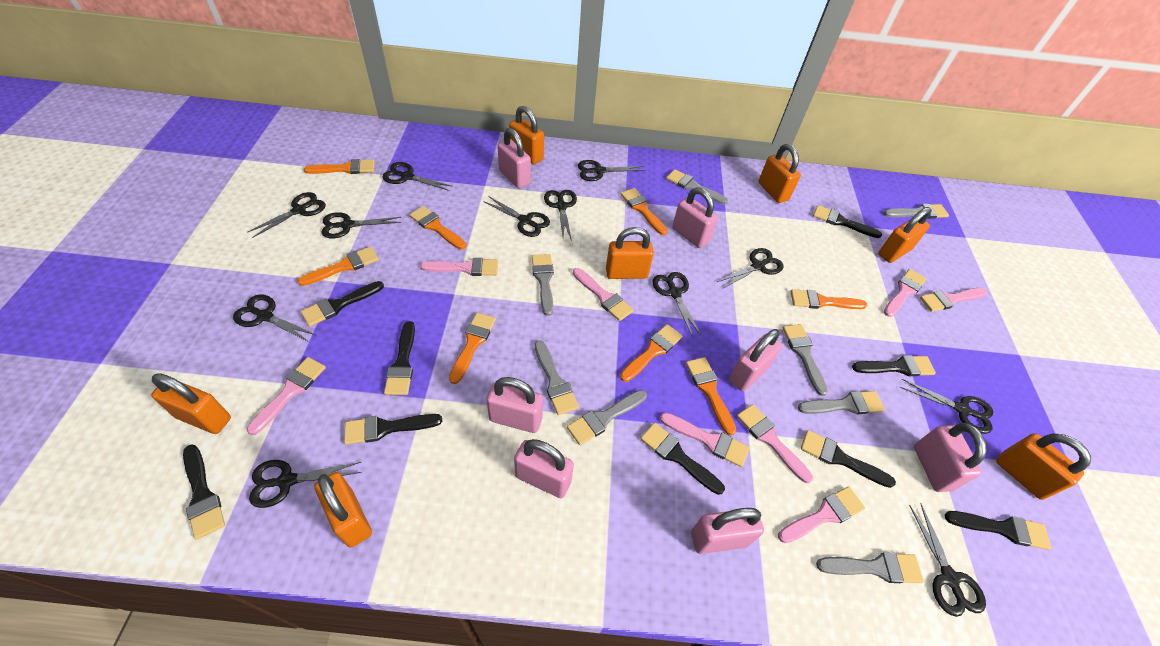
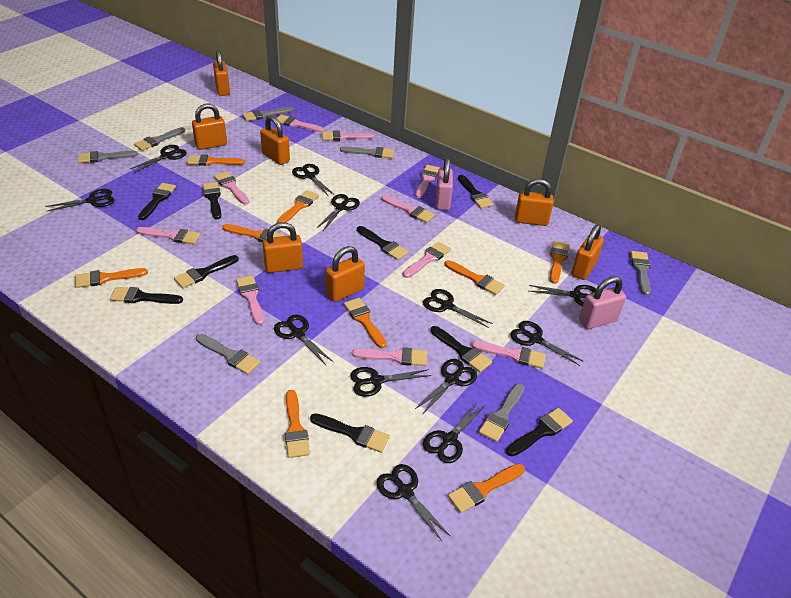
grey brush: 8 -> 7
orange brush: 8 -> 9
pink brush: 8 -> 10
pink padlock: 7 -> 2

